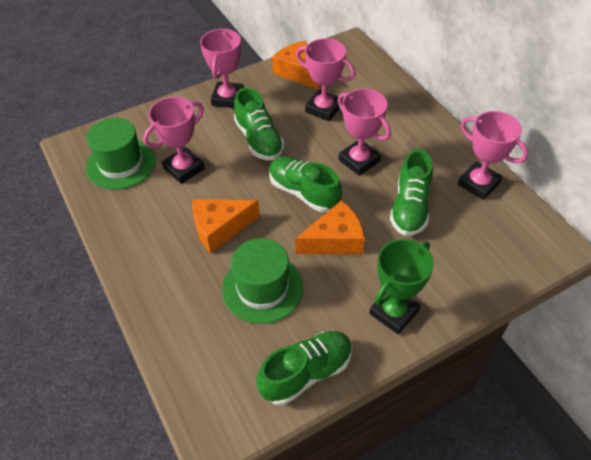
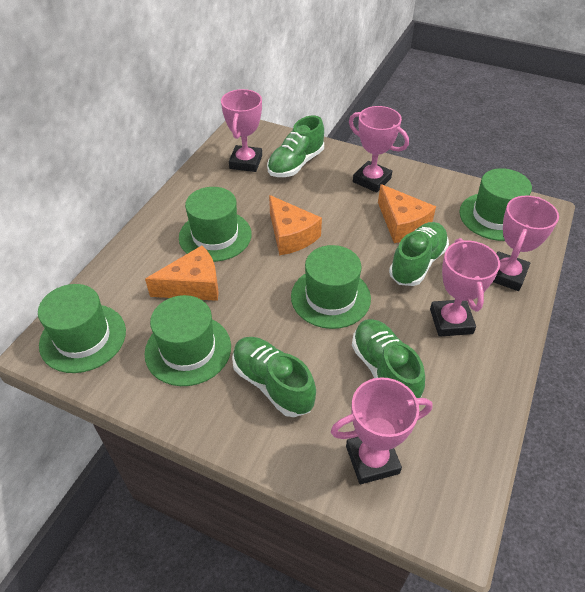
green hat: 2 -> 5
green trophy: 1 -> 0

